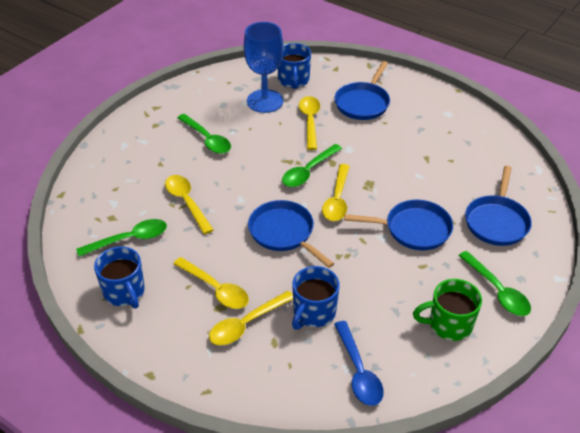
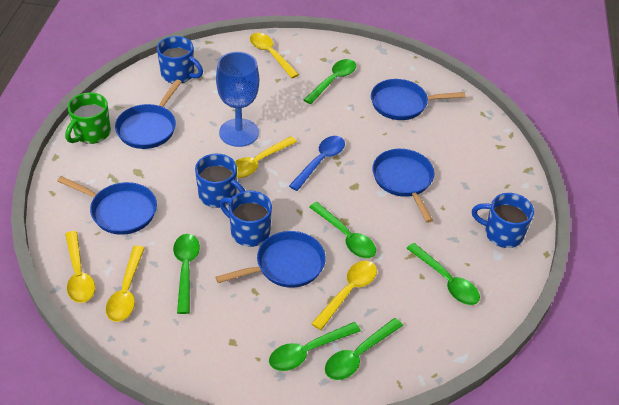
blue mug: 3 -> 4
blue pan: 4 -> 5
green spoon: 4 -> 6

